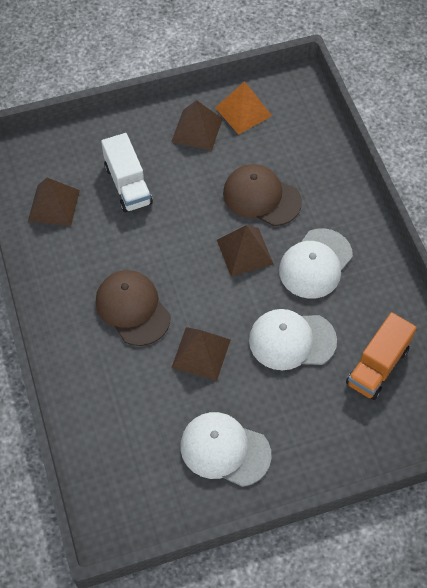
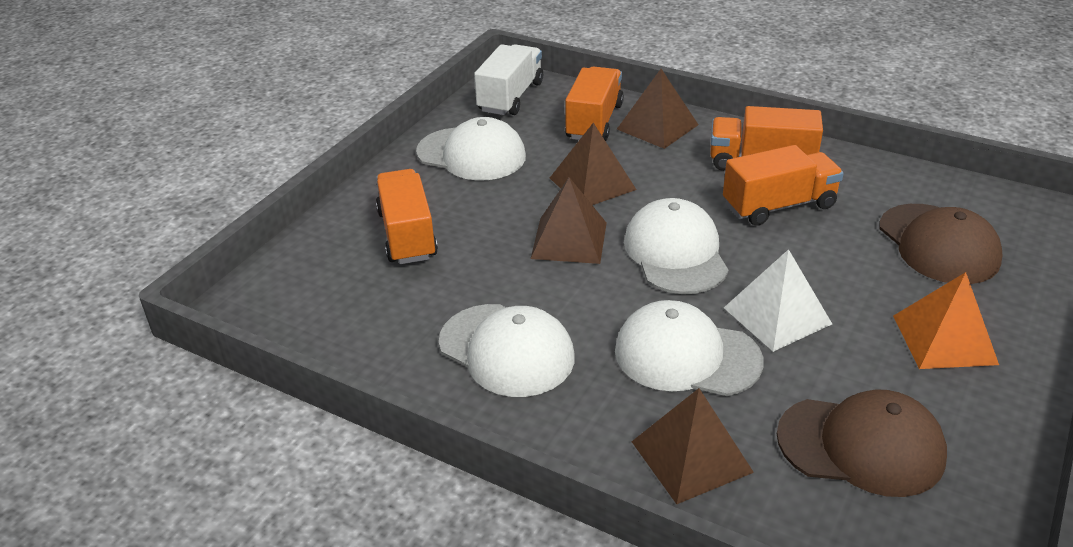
orange truck: 1 -> 4
white cap: 3 -> 4
white pyramid: 0 -> 1

